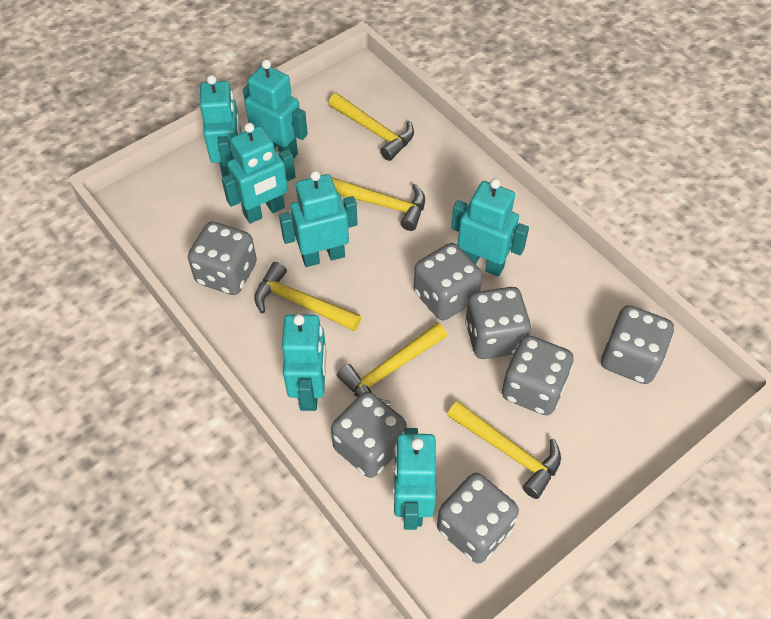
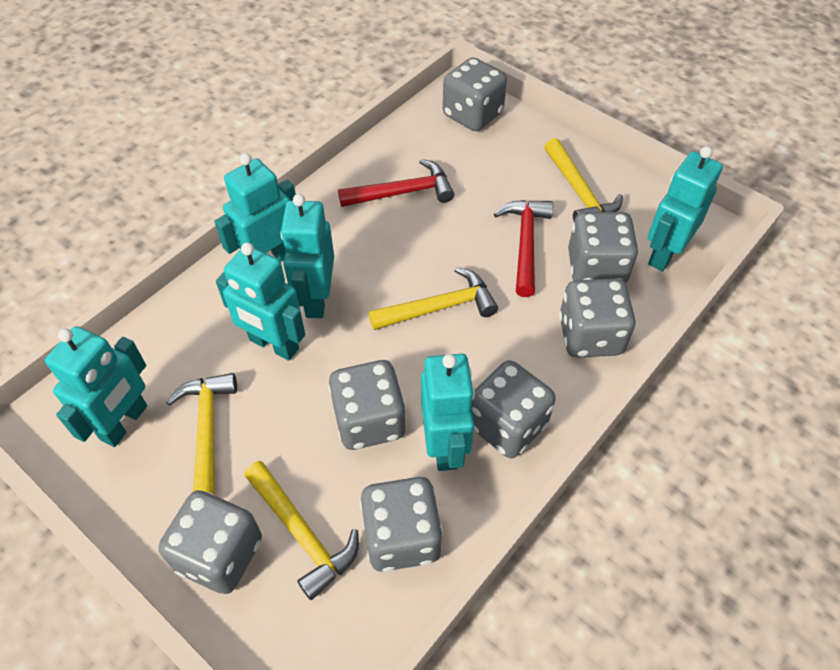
red hammer: 0 -> 2
turquoise robot: 7 -> 6
yellow hammer: 5 -> 4

